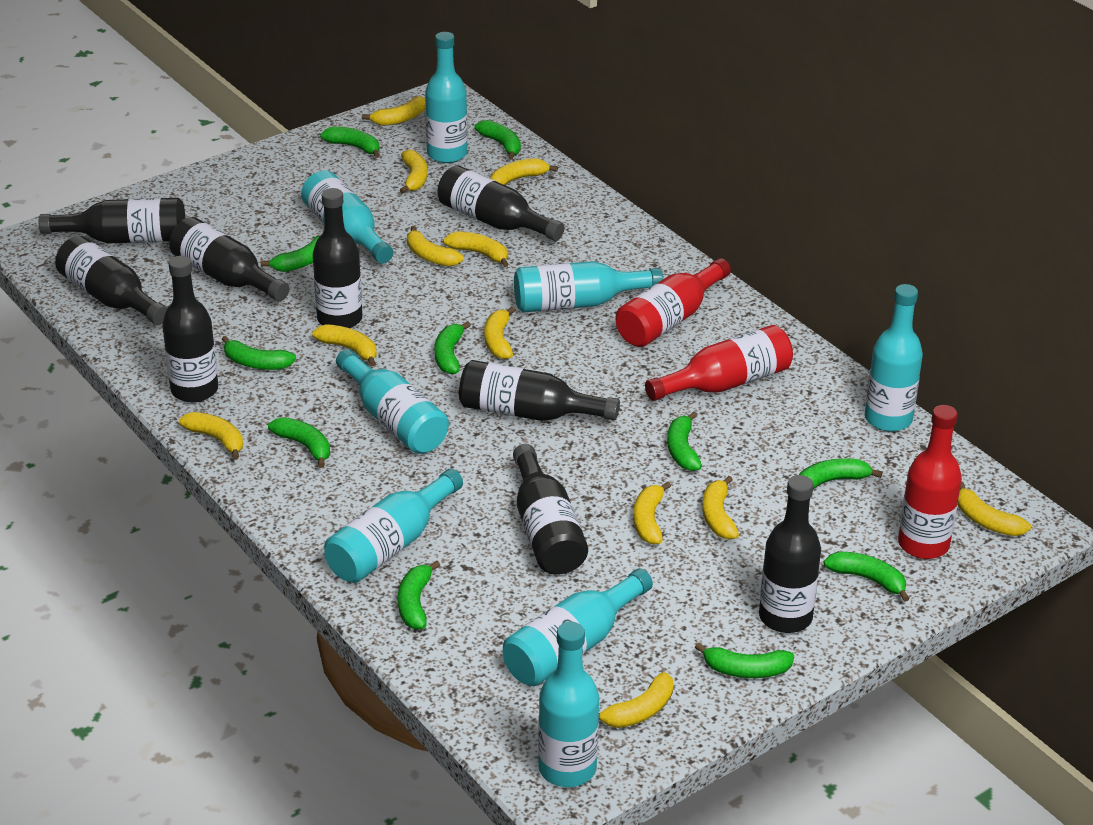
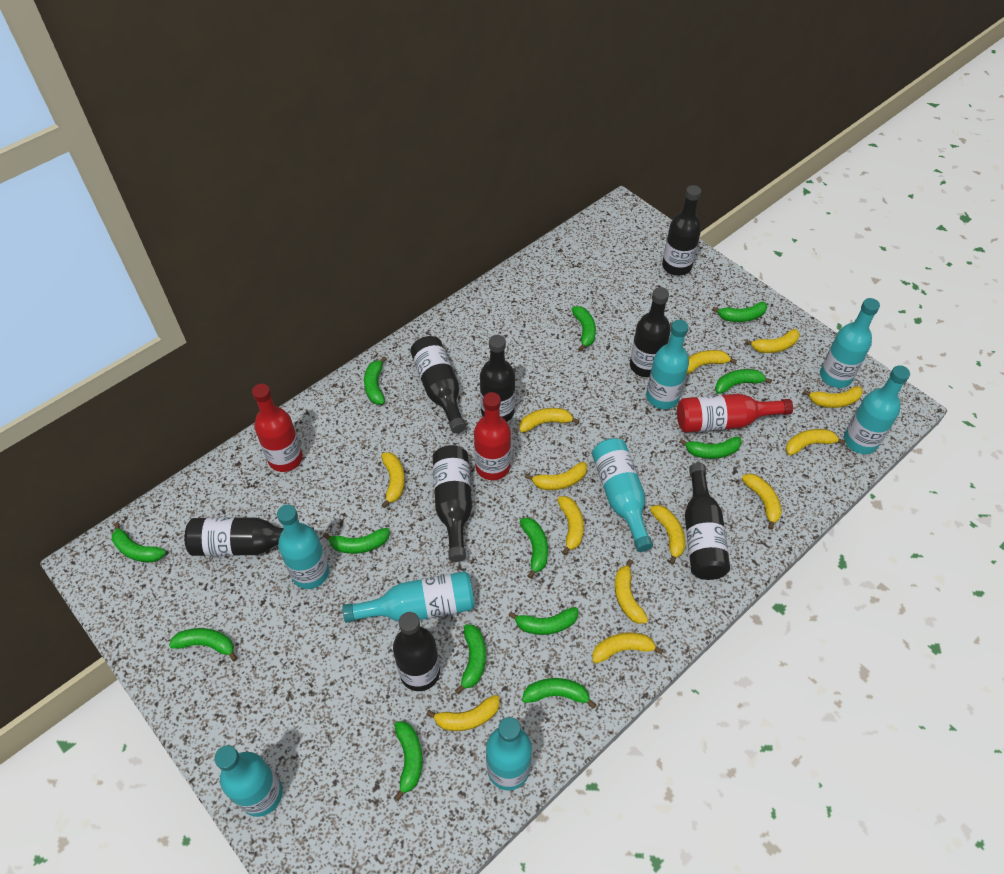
black bottle: 9 -> 8
green banana: 11 -> 13
yellow banana: 12 -> 13

